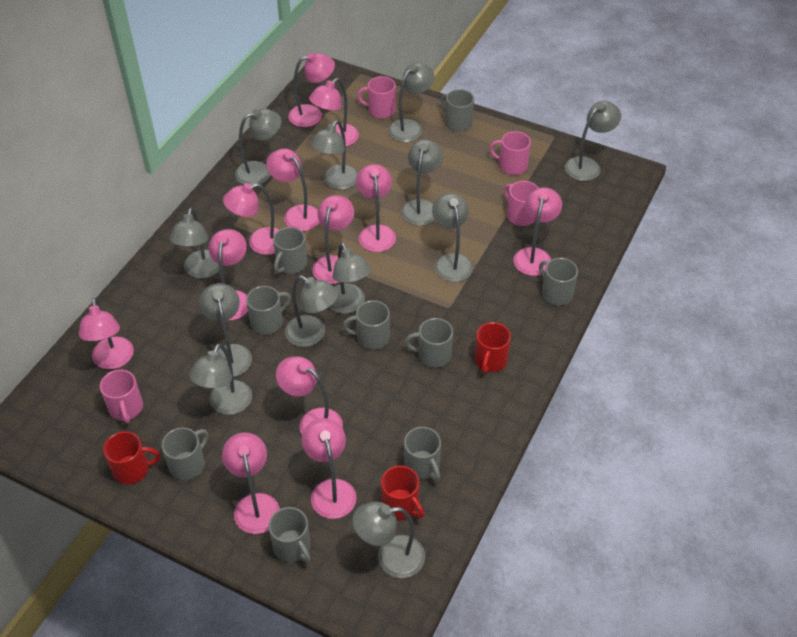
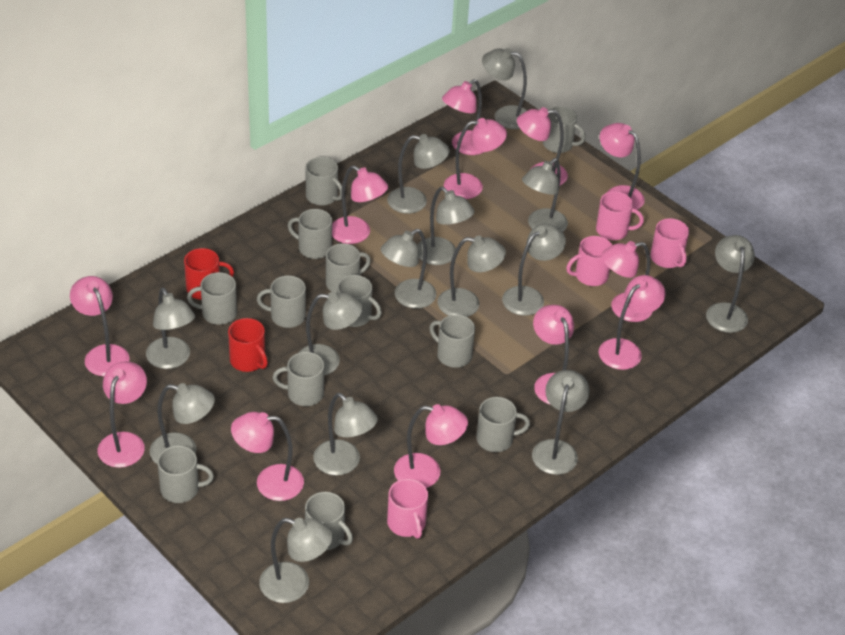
grey lamp: 12 -> 14
grey mug: 9 -> 12
red mug: 3 -> 2

